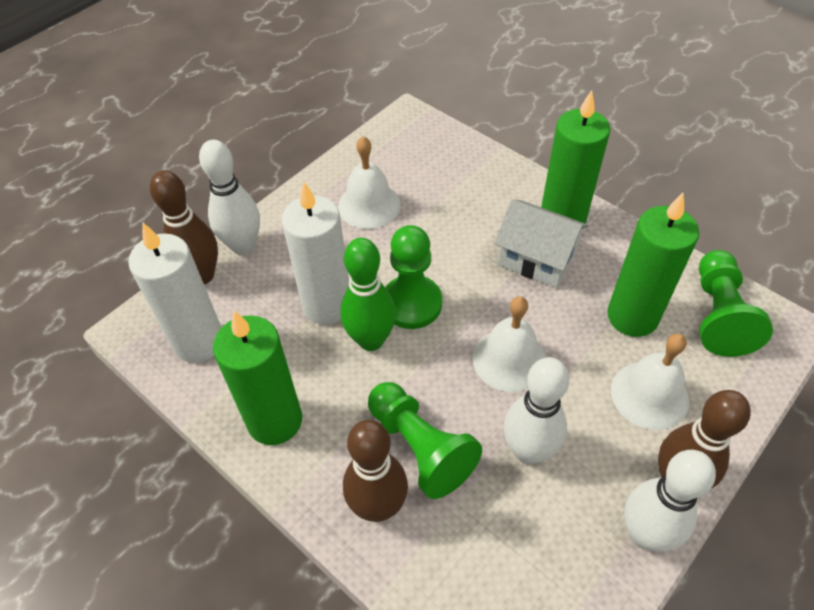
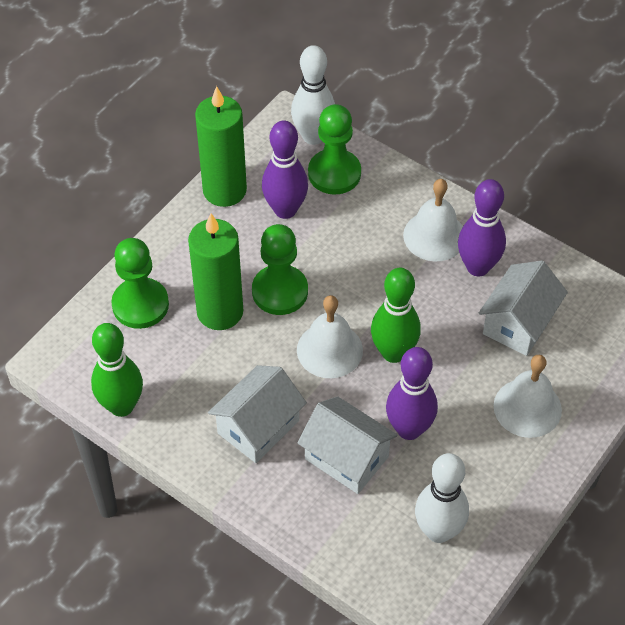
brown bowling pin: 3 -> 0
green bowling pin: 1 -> 2
green candle: 3 -> 2
purple bowling pin: 0 -> 3
white bowling pin: 3 -> 2
white candle: 2 -> 0
white house: 1 -> 3

